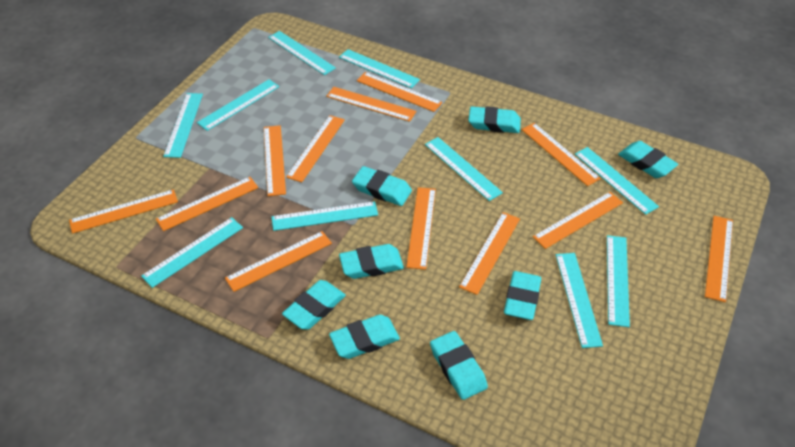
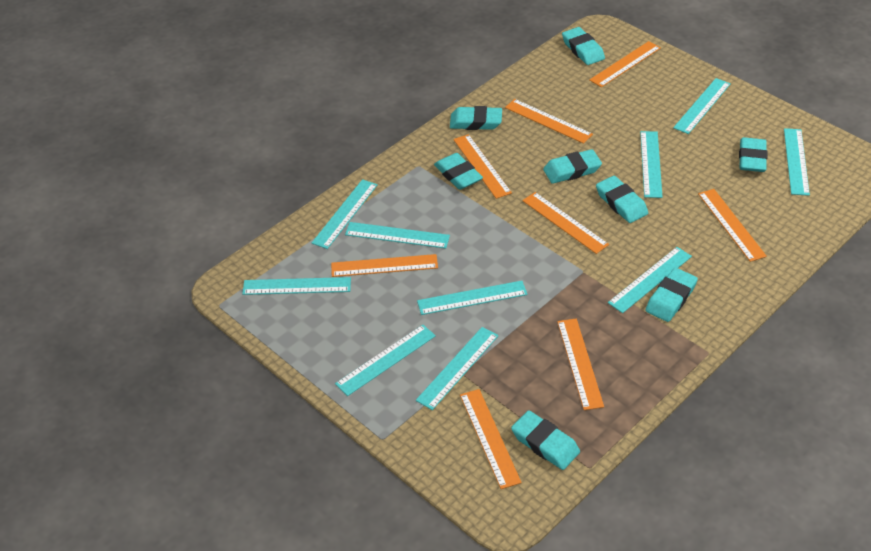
orange ruler: 12 -> 8

